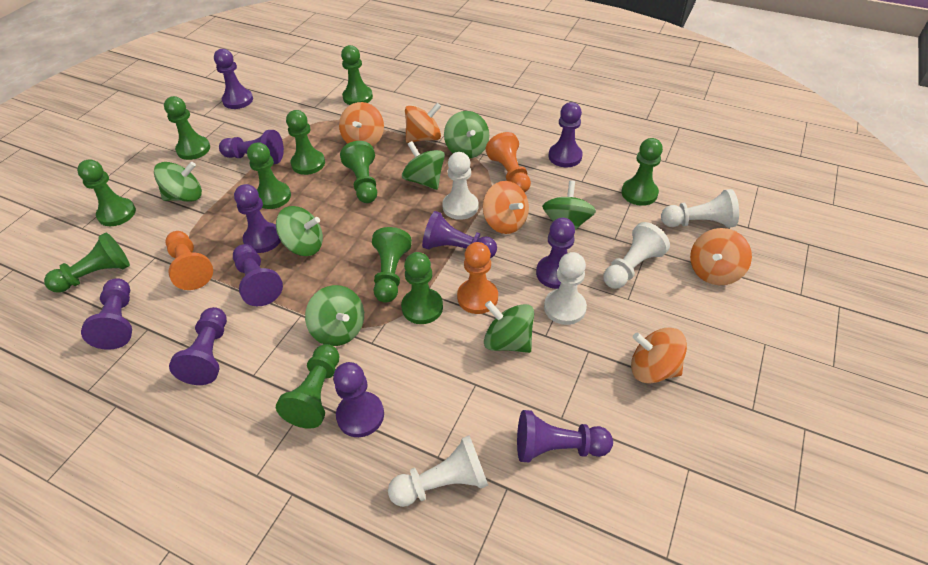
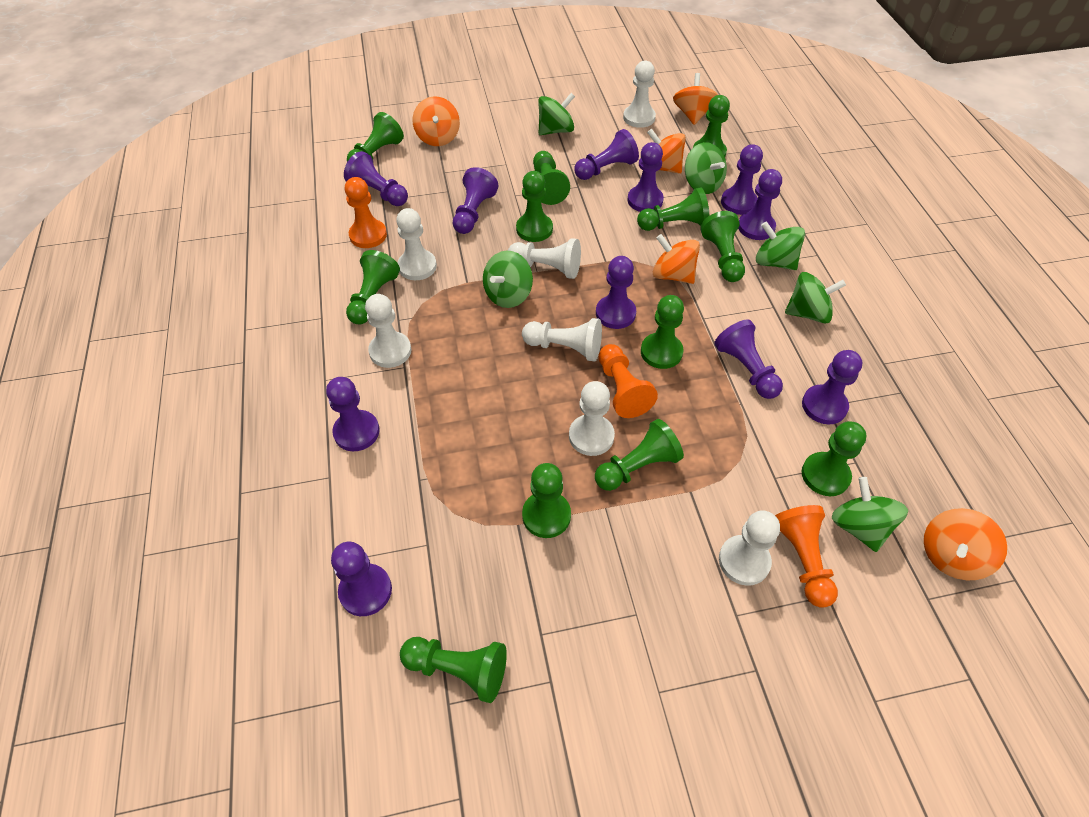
green pawn: 11 -> 12
green spinning top: 7 -> 6
white pawn: 5 -> 7

